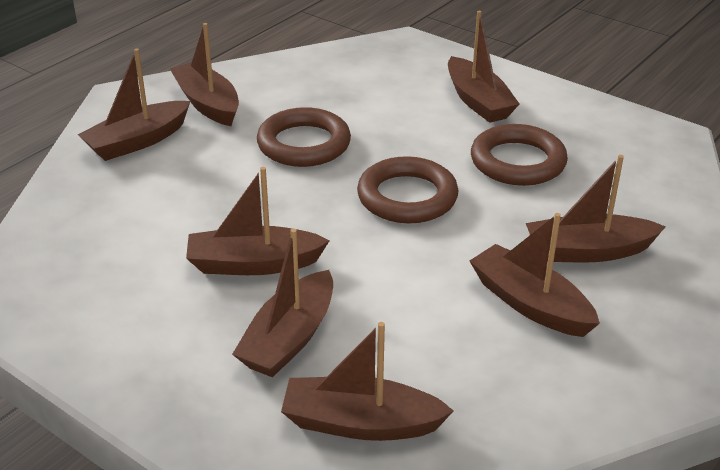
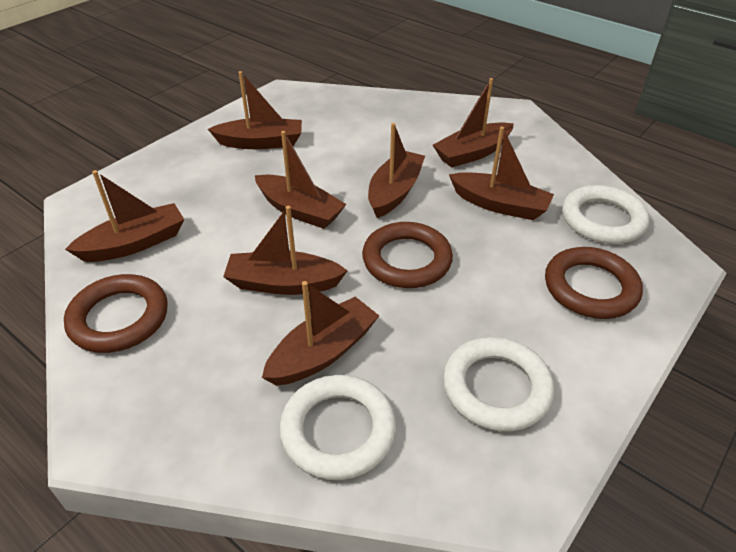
white ring: 0 -> 3

